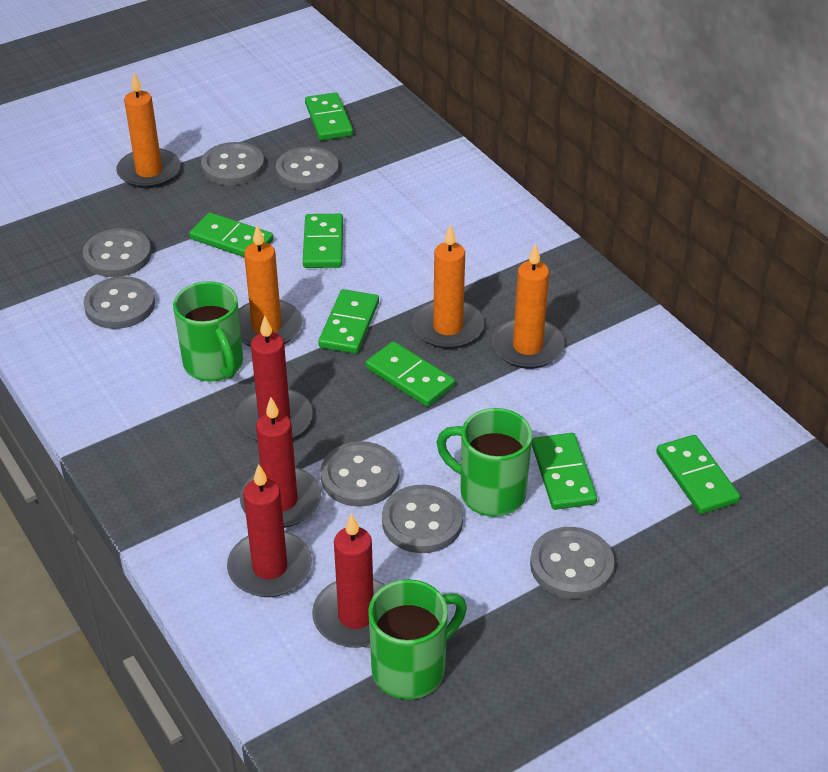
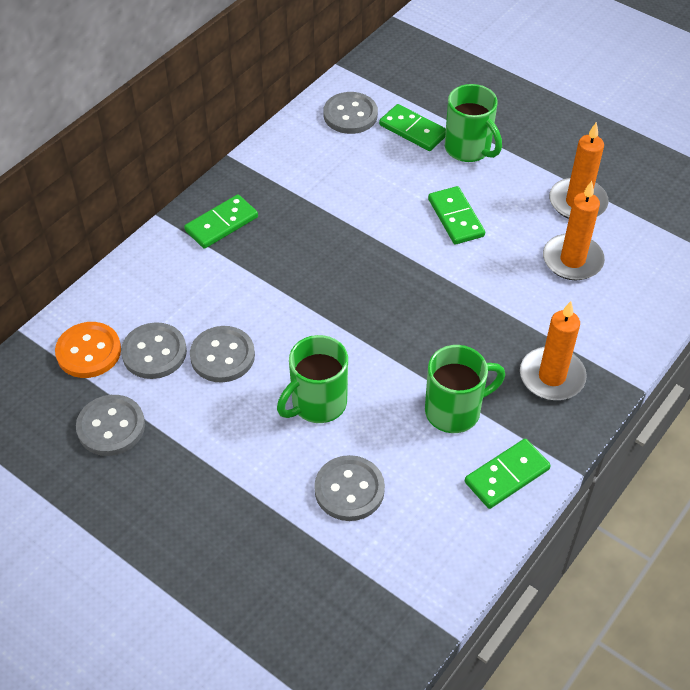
green domino: 7 -> 4
grey button: 7 -> 5
orange button: 0 -> 1
orange candle: 4 -> 3
red candle: 4 -> 0

